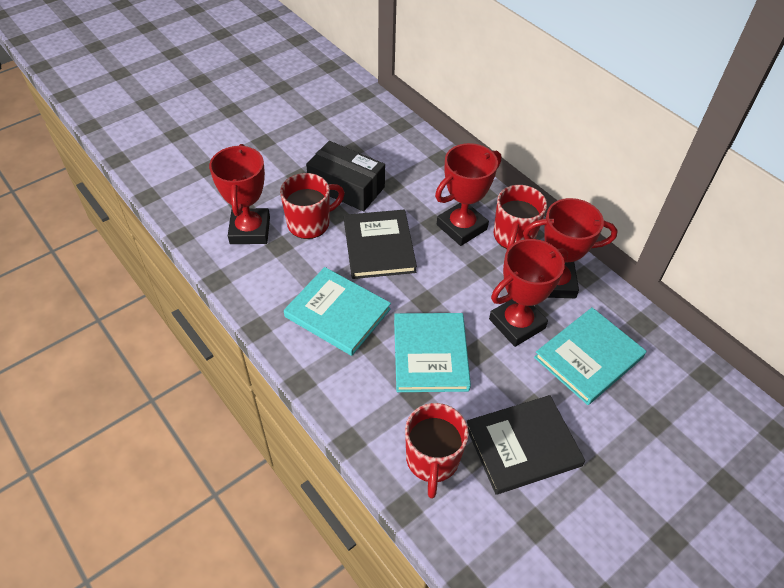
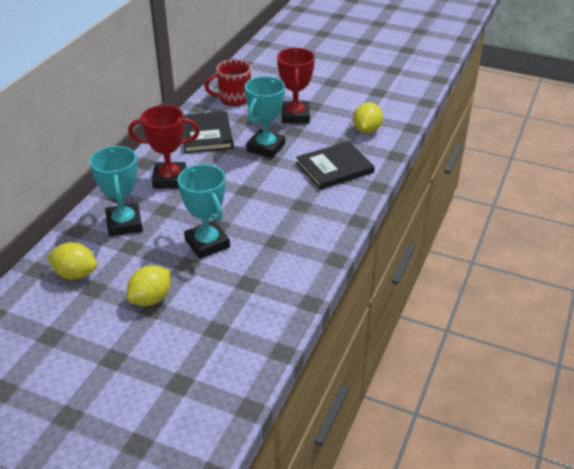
black box: 1 -> 0
red mug: 3 -> 1
red trophy: 4 -> 2
turquoise book: 3 -> 0
turquoise trophy: 0 -> 3
yellow lemon: 0 -> 3

